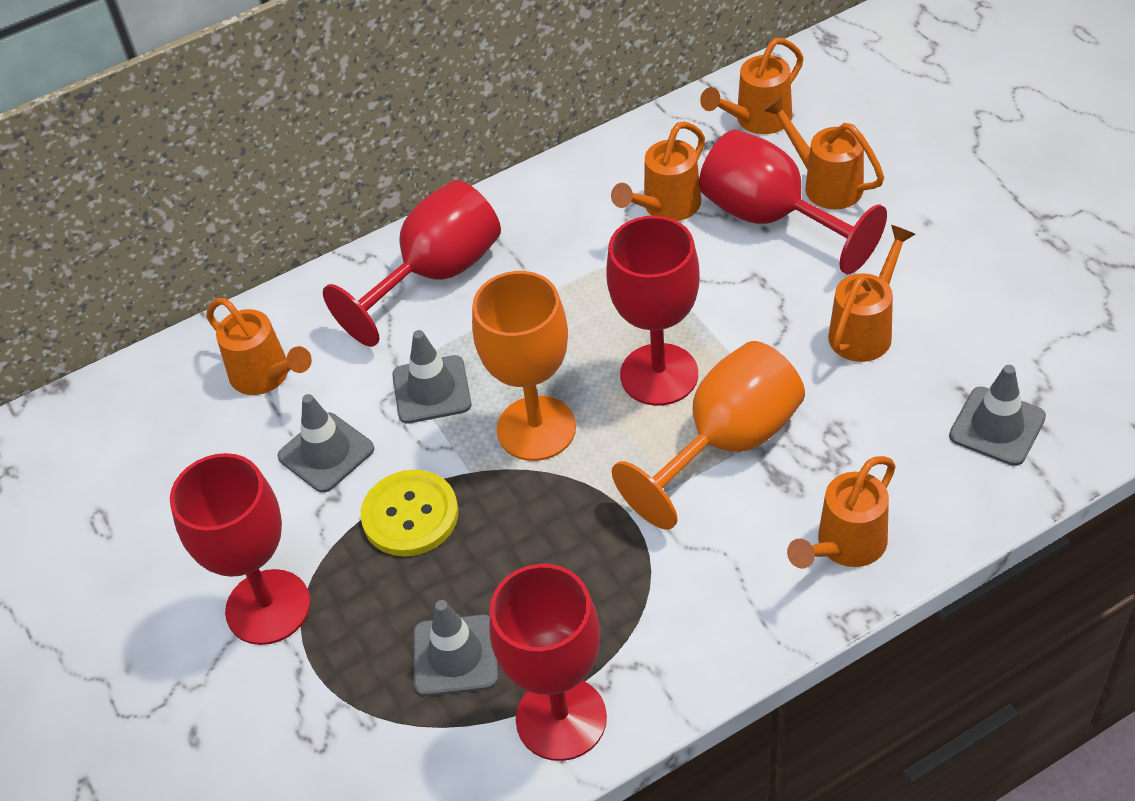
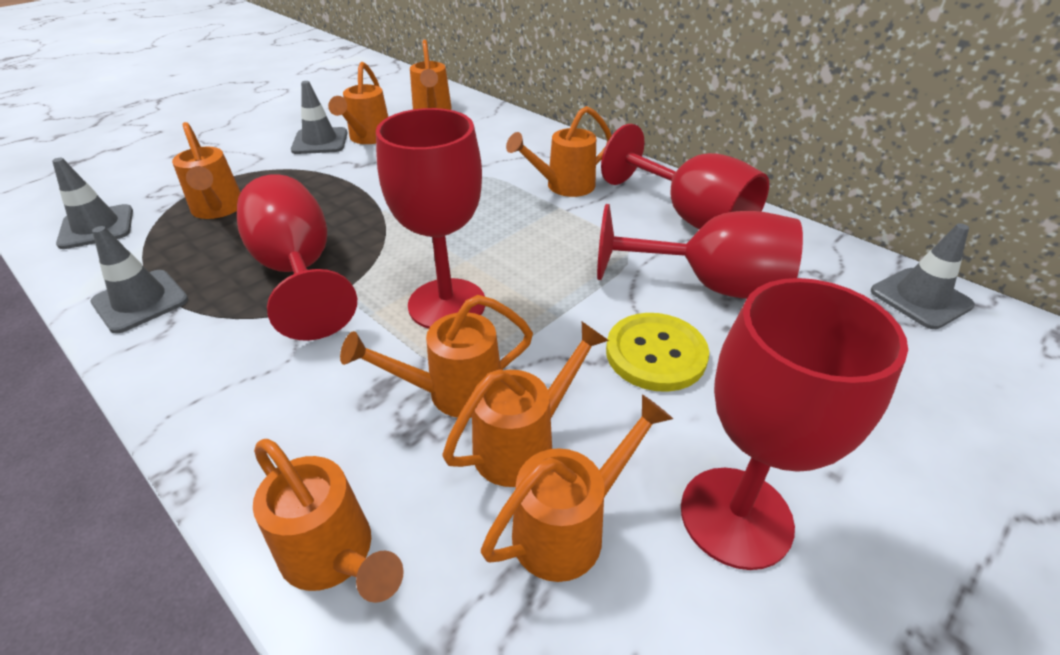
orange goblet: 2 -> 0
orange watering can: 6 -> 8

